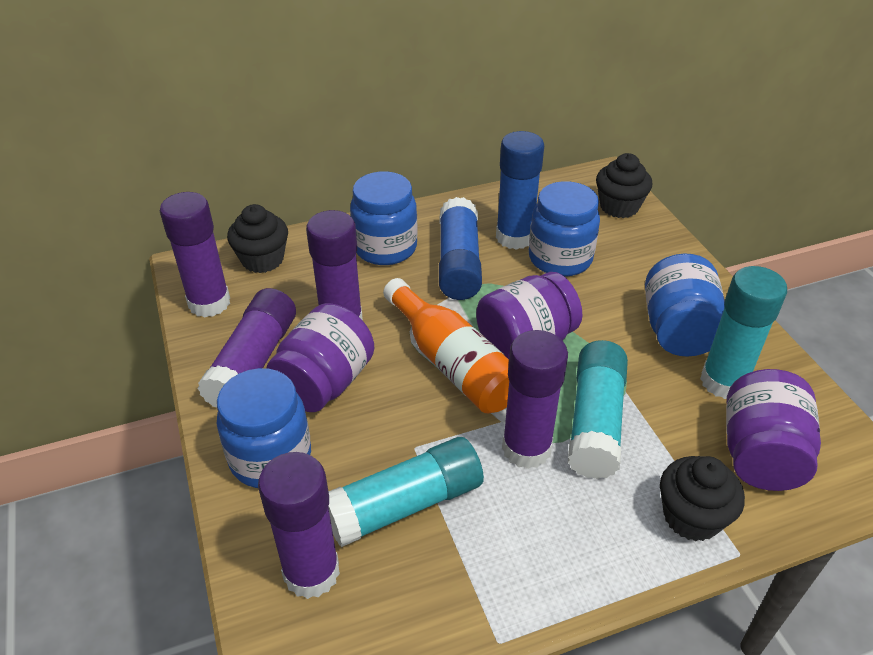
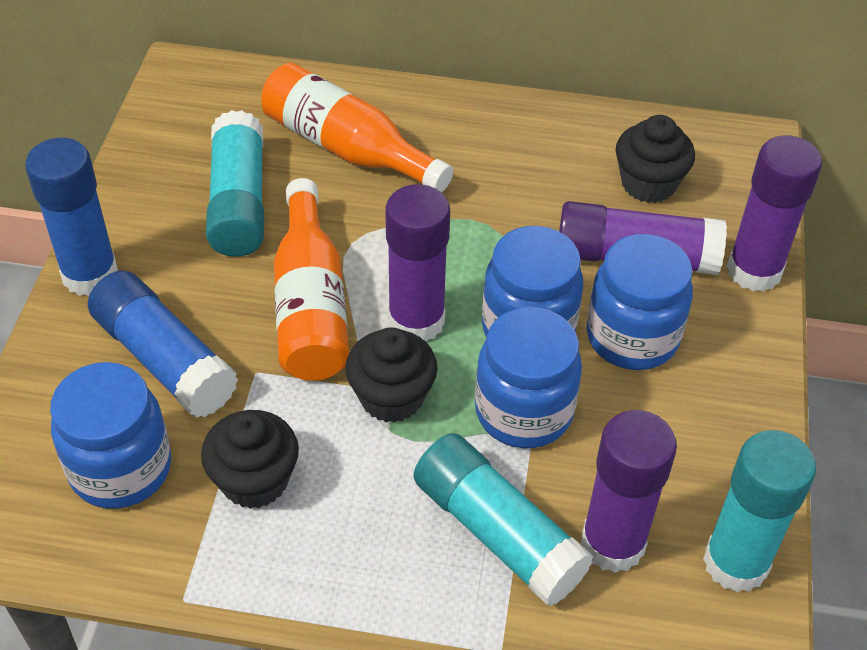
orange bottle: 1 -> 2
purple glue stick: 5 -> 4
purple jar: 3 -> 0

